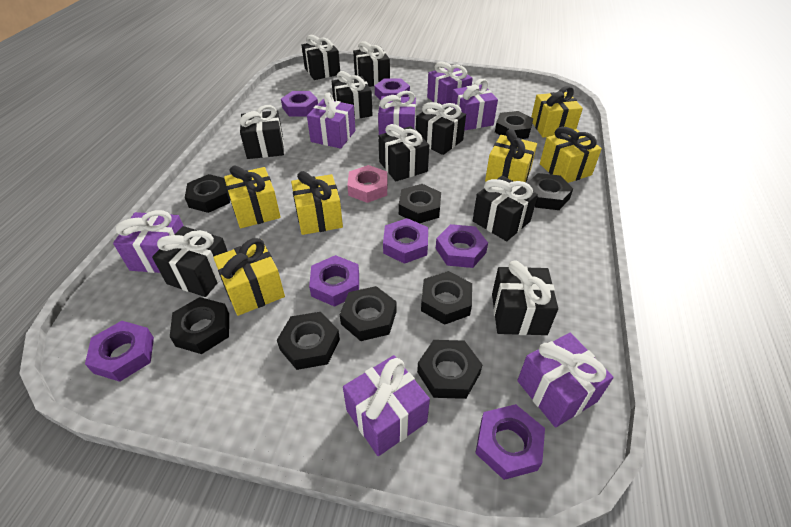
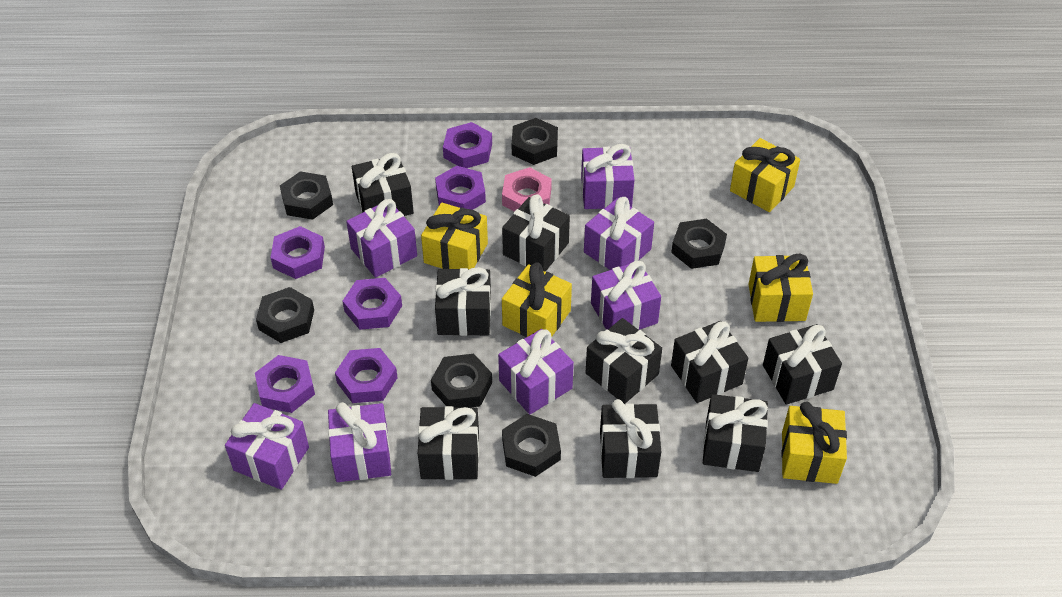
black nut: 9 -> 6
purple nut: 7 -> 6
yellow gift: 6 -> 5

